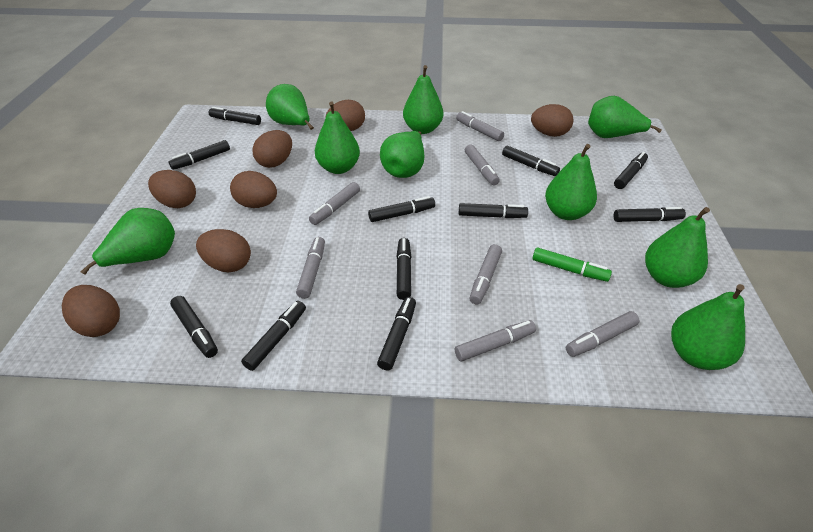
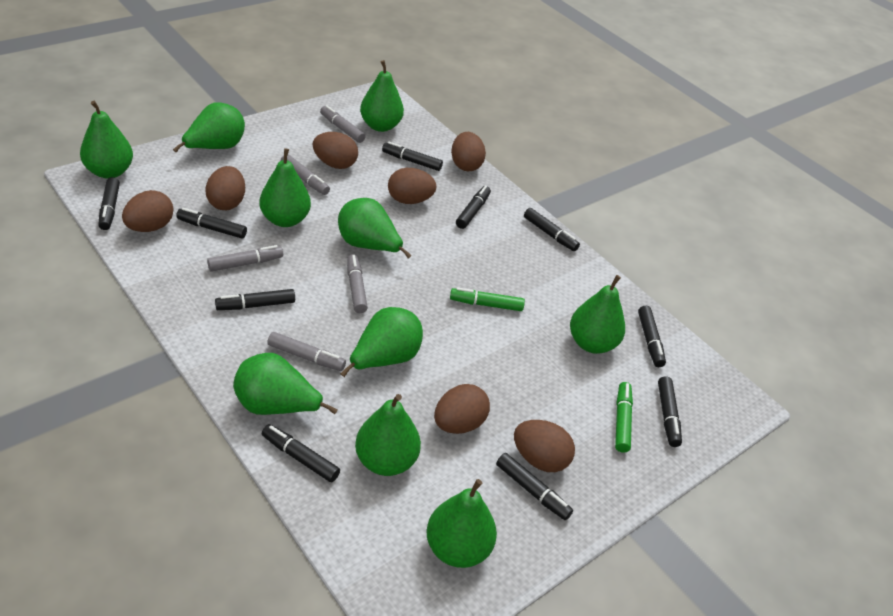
black marker: 11 -> 10
green marker: 1 -> 2
green pear: 9 -> 10
grey marker: 7 -> 5

